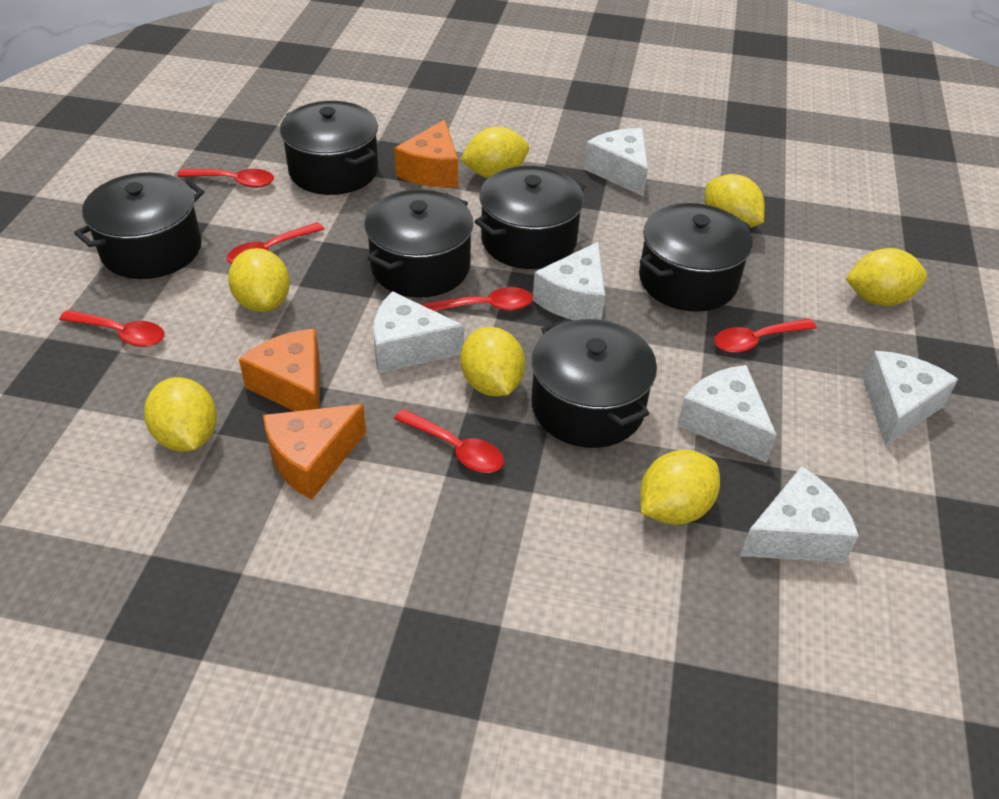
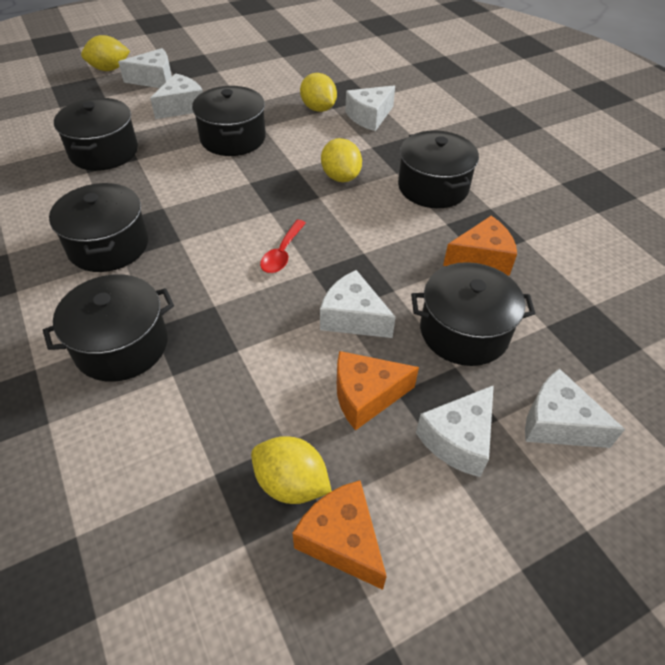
red spoon: 6 -> 1
yellow lemon: 7 -> 4

